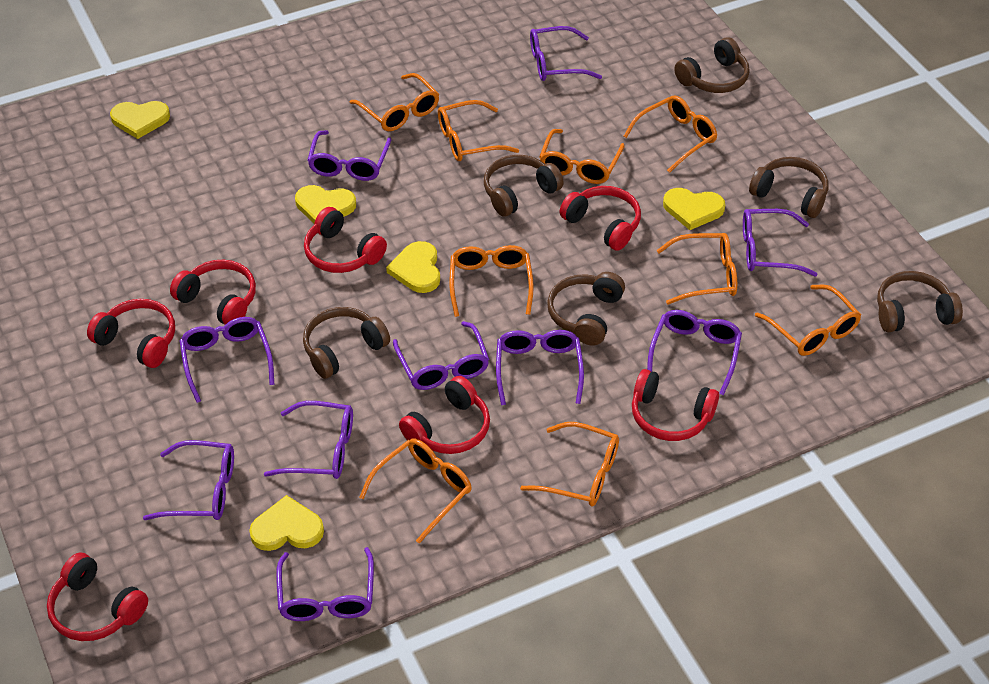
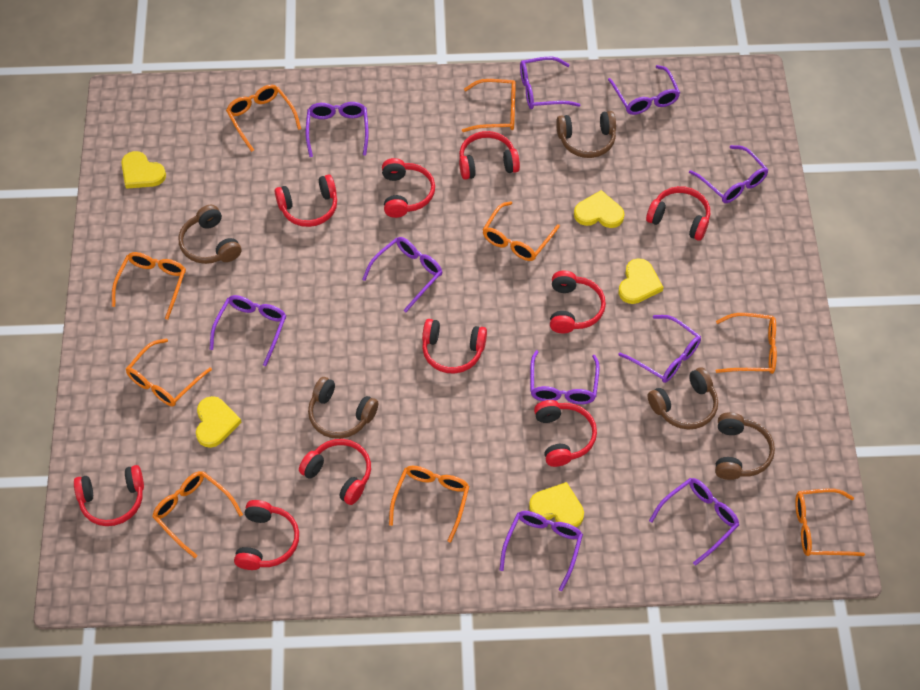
brown headphones: 6 -> 5
red headphones: 7 -> 10

